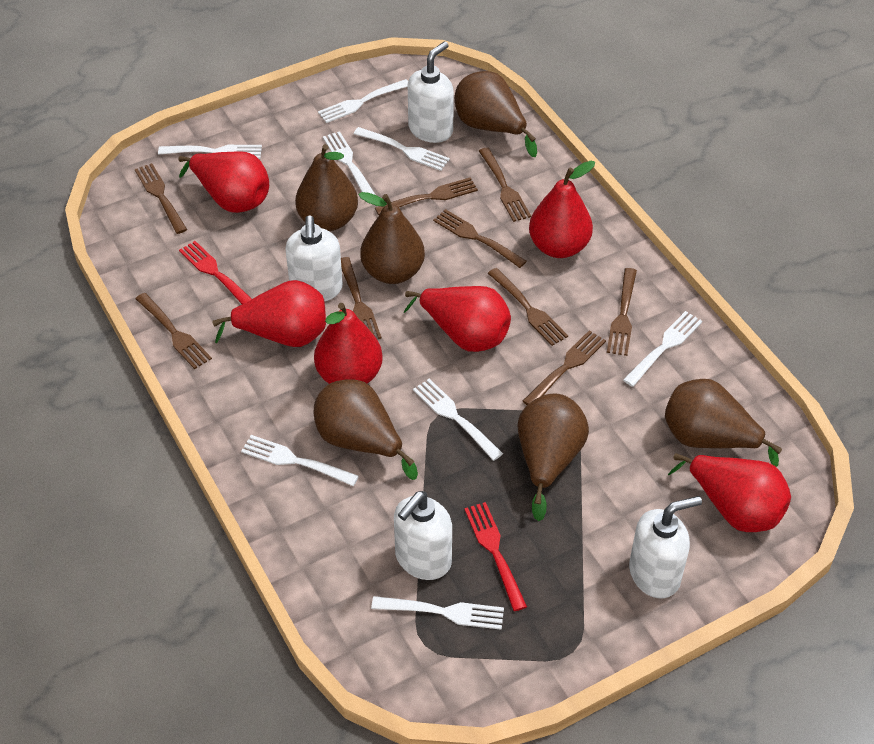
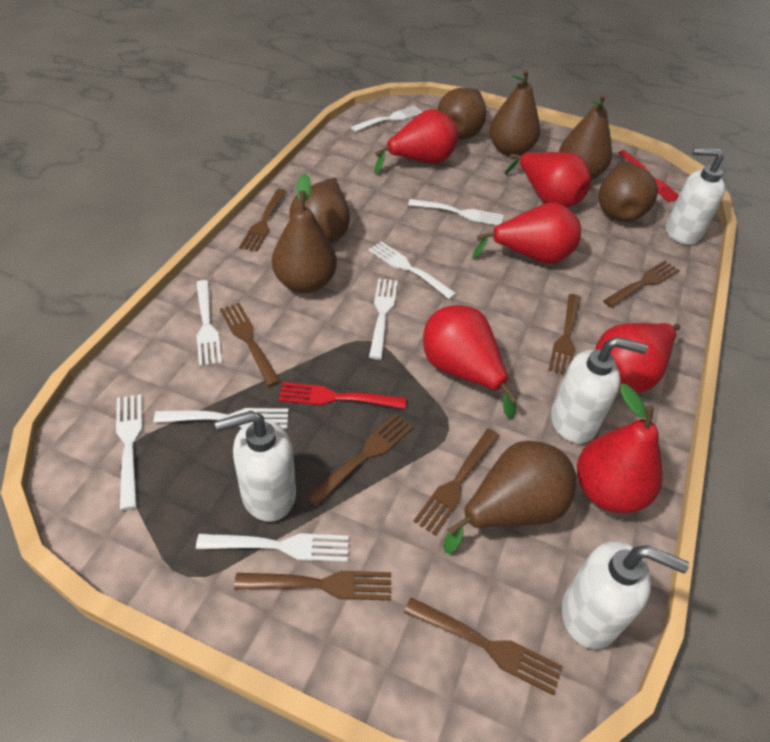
brown fork: 9 -> 8
brown pear: 6 -> 7

